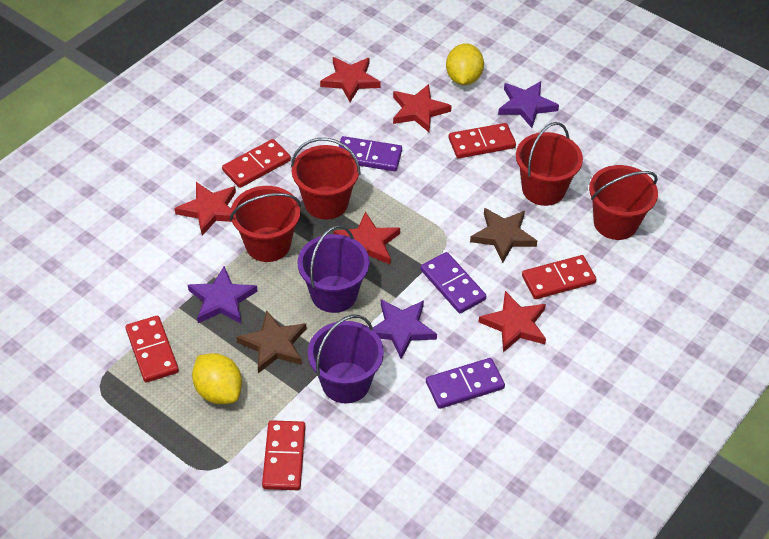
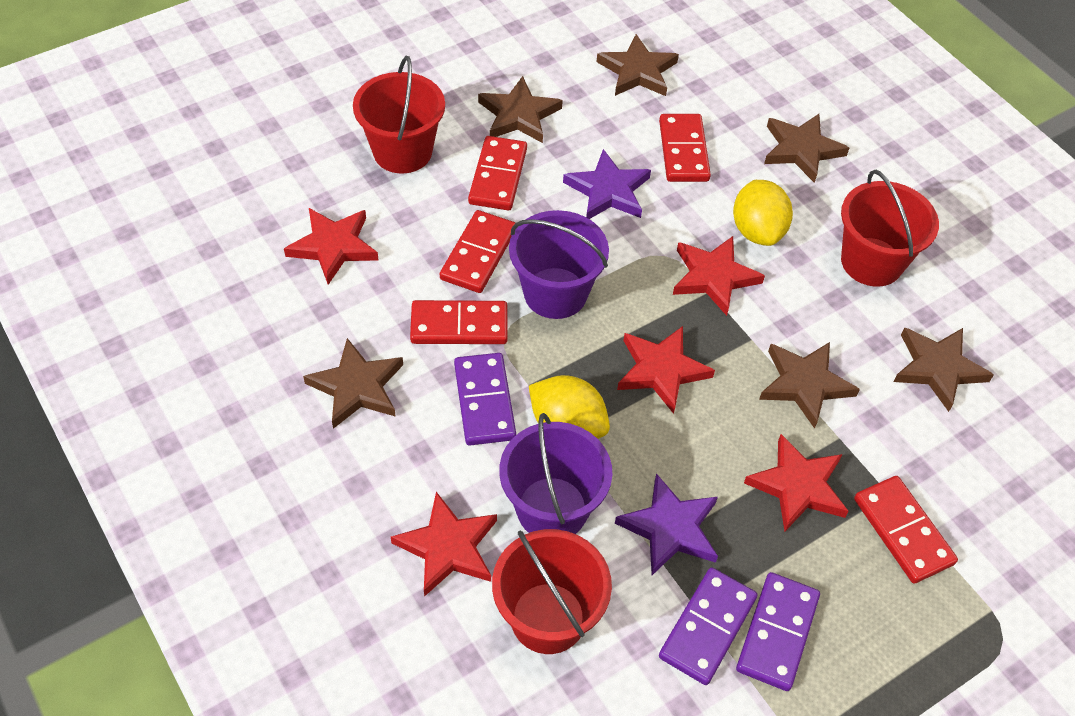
brown star: 2 -> 6
purple star: 3 -> 2
red bucket: 4 -> 3

